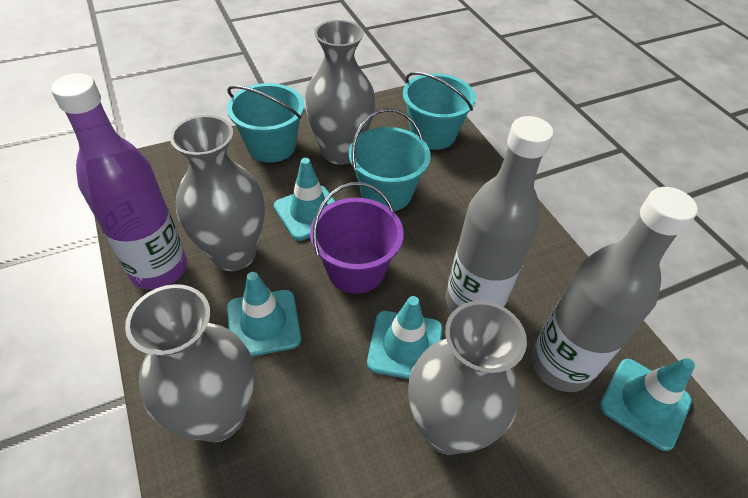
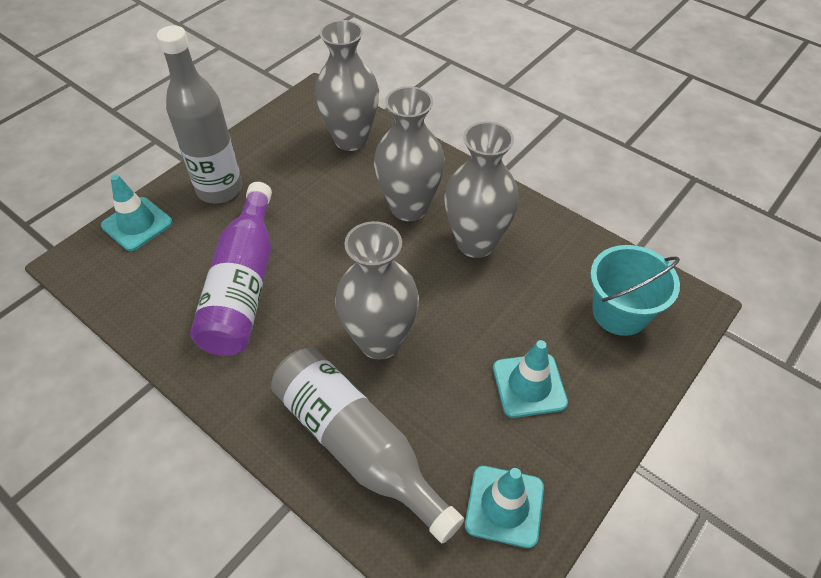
purple bucket: 1 -> 0
turquoise bucket: 3 -> 1
turquoise traffic cone: 4 -> 3

